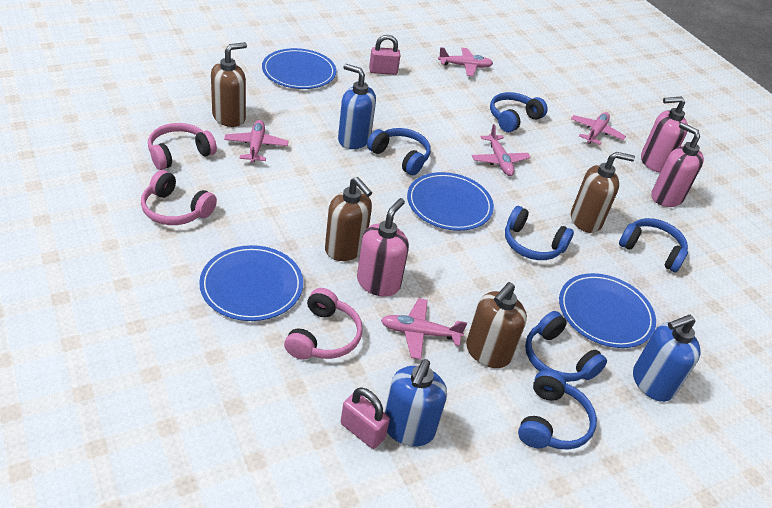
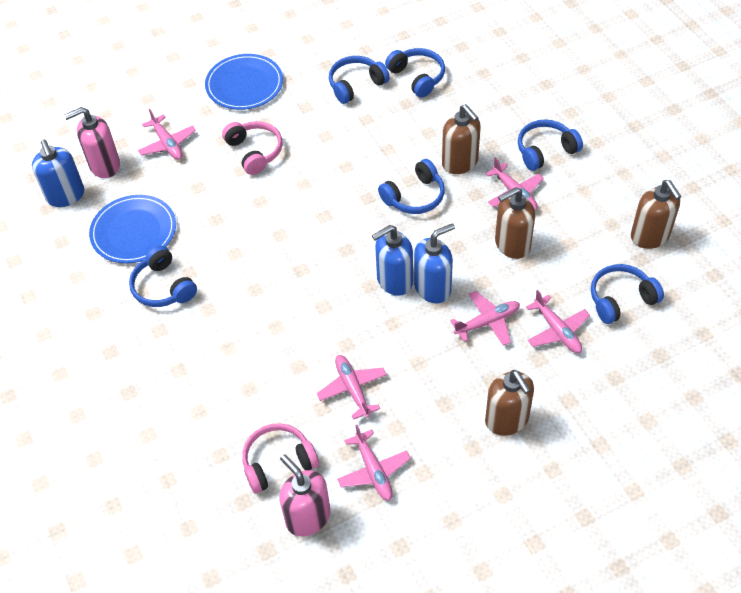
blue plate: 4 -> 2
pink headphones: 3 -> 2
pink padlock: 2 -> 0
pink plane: 5 -> 6
pink soap dispenser: 3 -> 2

